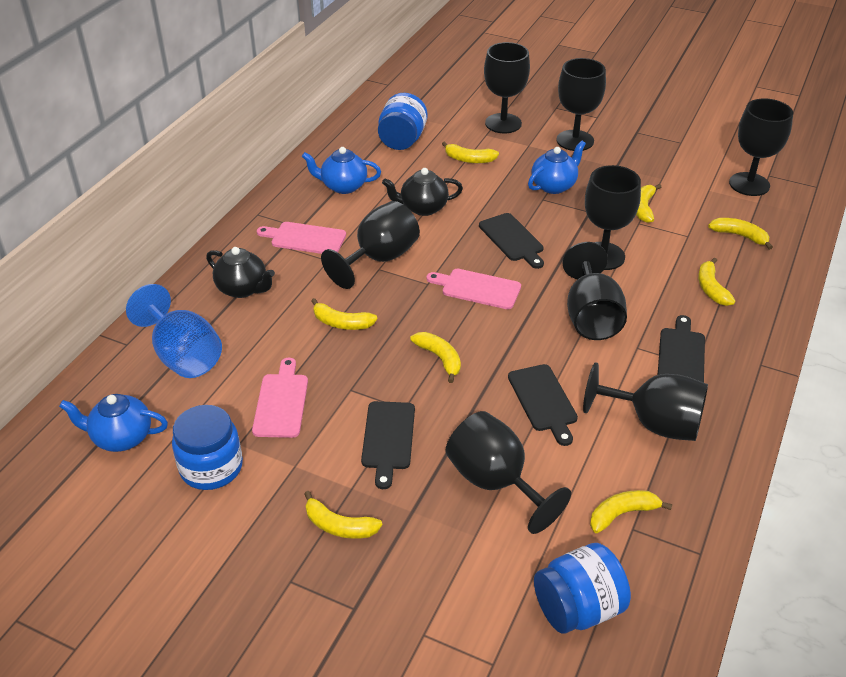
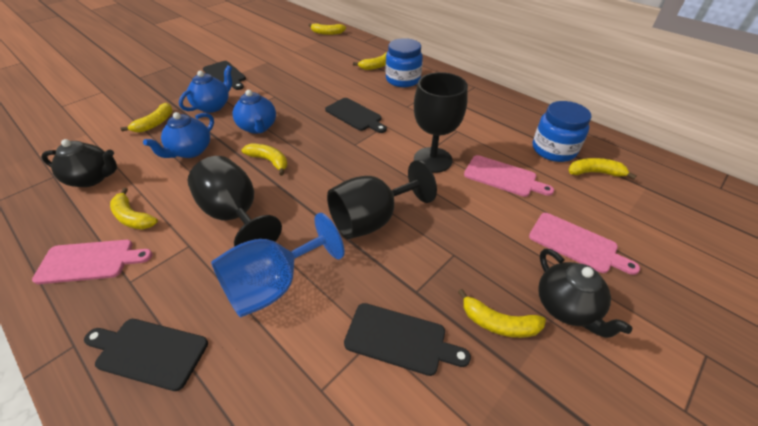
black goblet: 8 -> 3
blue jar: 3 -> 2
yellow banana: 8 -> 7

